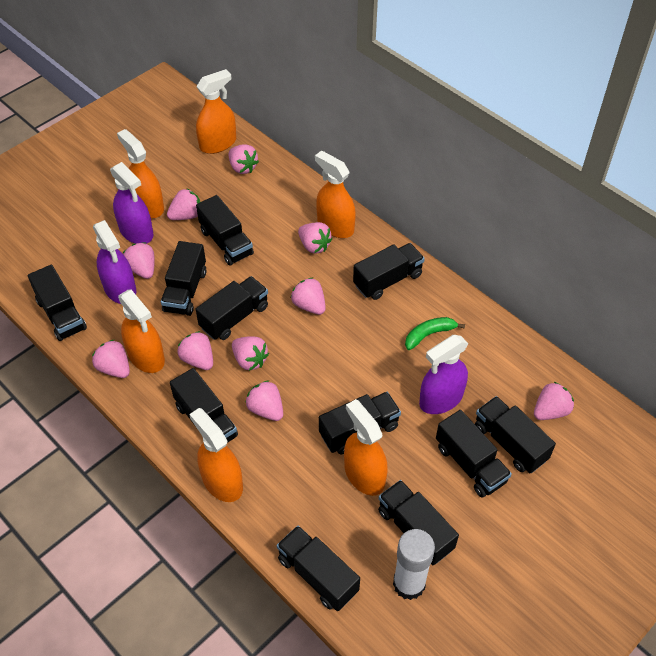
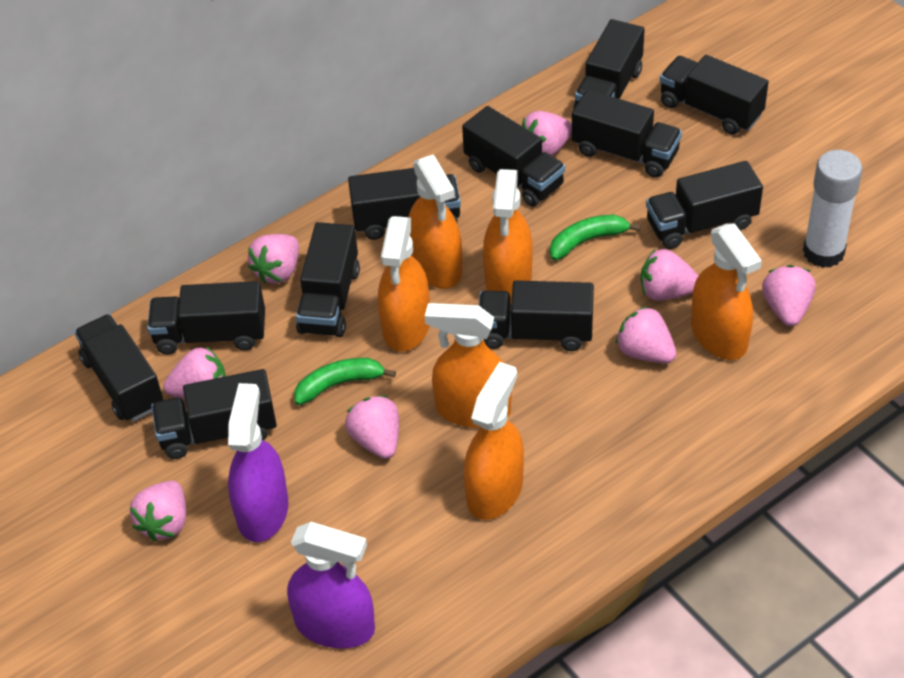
green banana: 1 -> 2
pink strawberry: 10 -> 8
purple spray bottle: 3 -> 2

